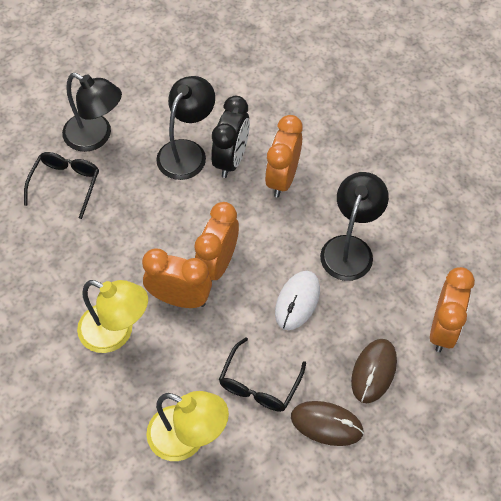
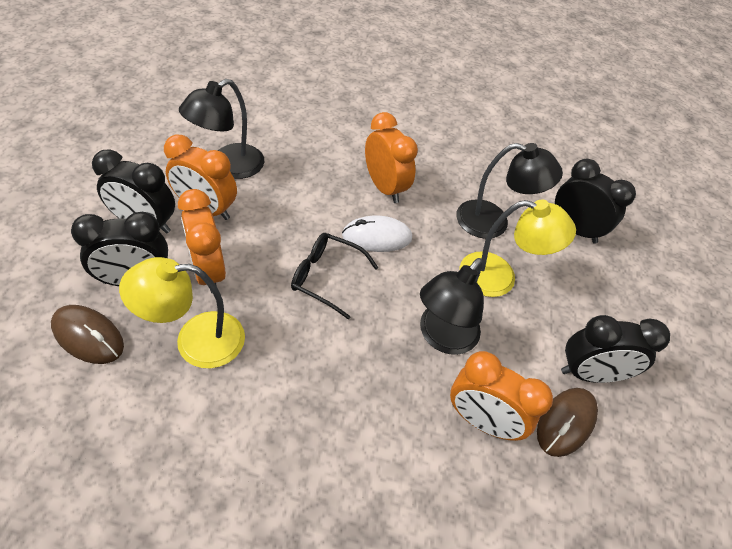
black clock: 1 -> 4
black glasses: 2 -> 1

